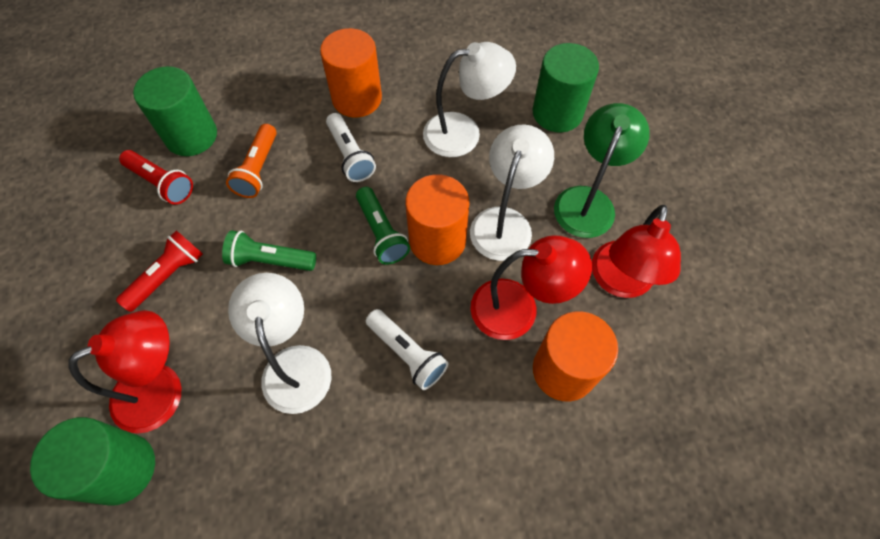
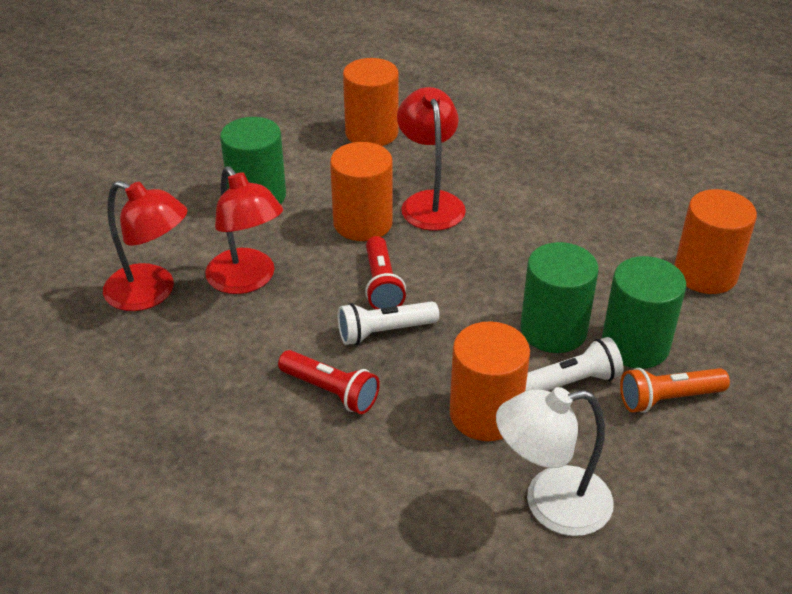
green flashlight: 2 -> 0
green lamp: 1 -> 0
orange cylinder: 3 -> 4
white lamp: 3 -> 1

